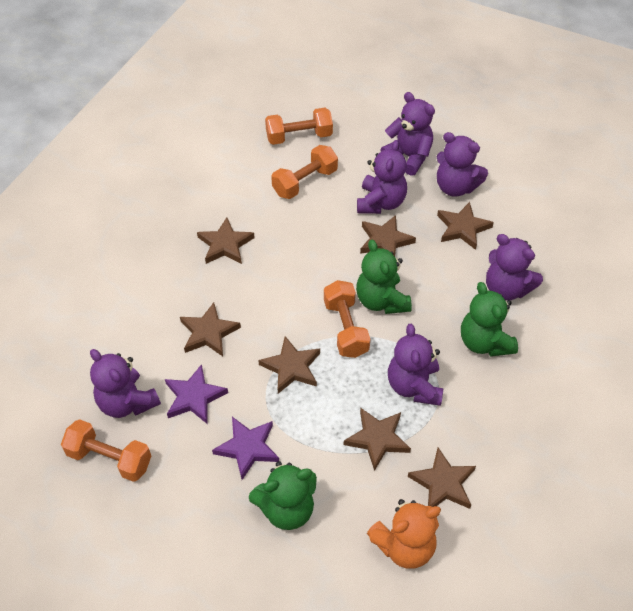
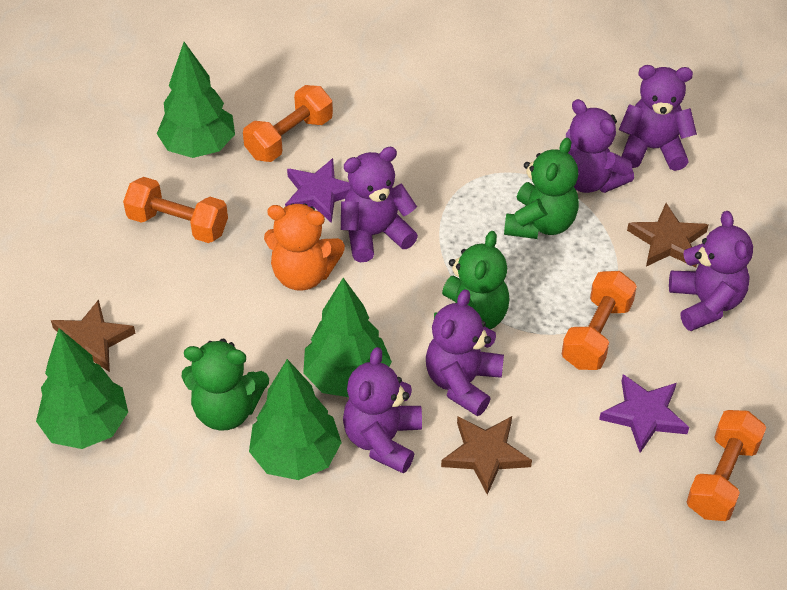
brown star: 7 -> 3
green tree: 0 -> 4

